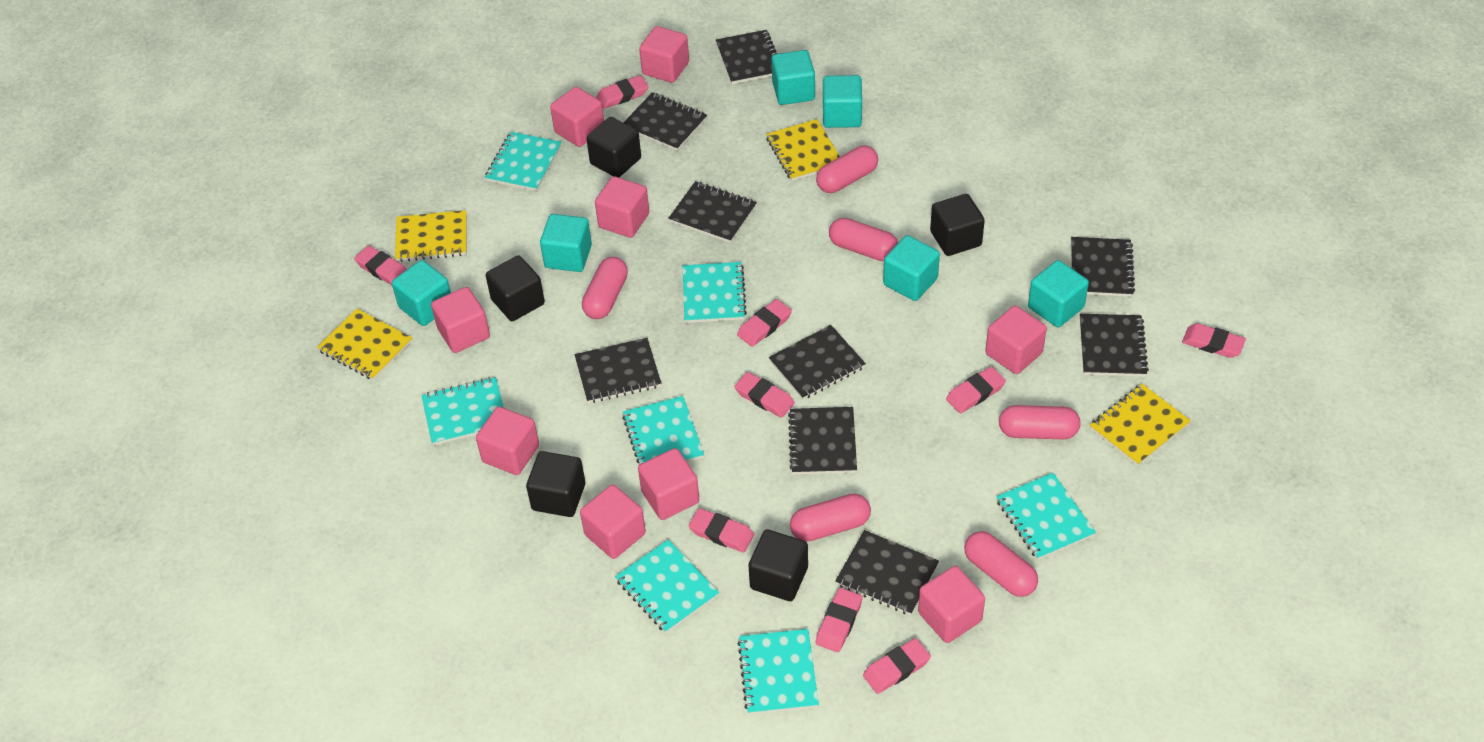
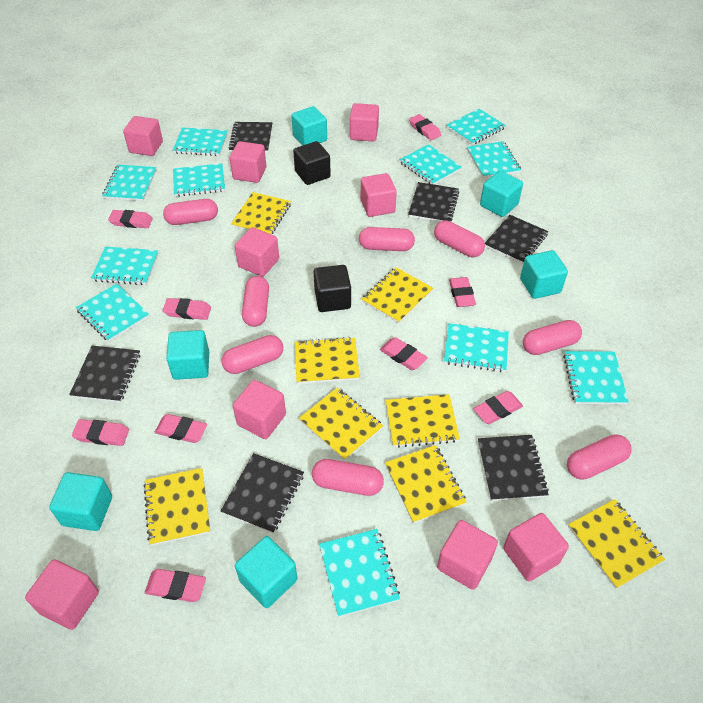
black cube: 5 -> 2
black notebook: 9 -> 6
pink capsule: 6 -> 8
turquoise notebook: 7 -> 11
yellow notebook: 4 -> 8

